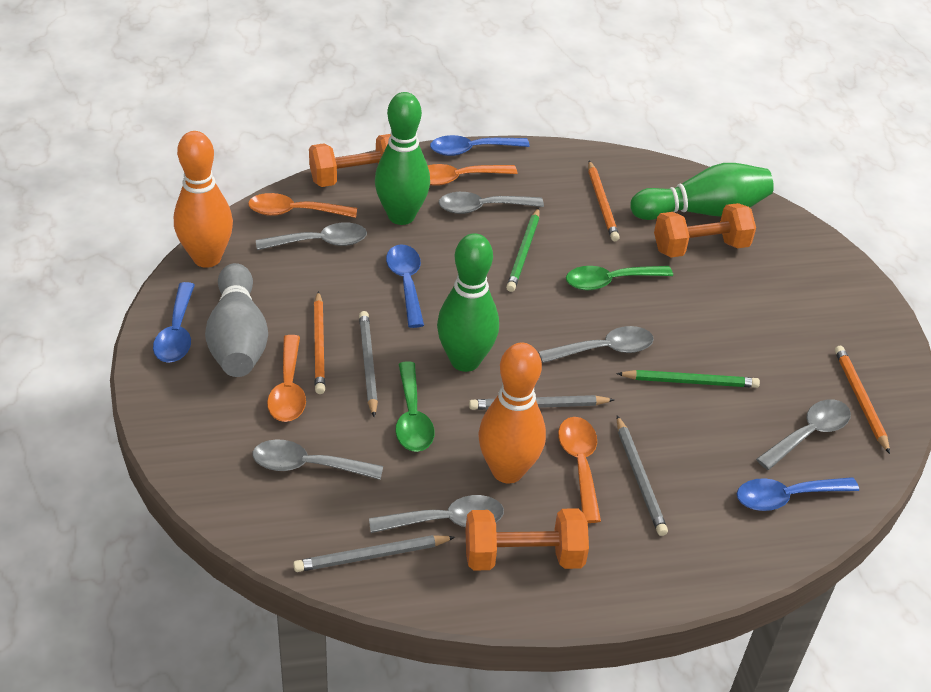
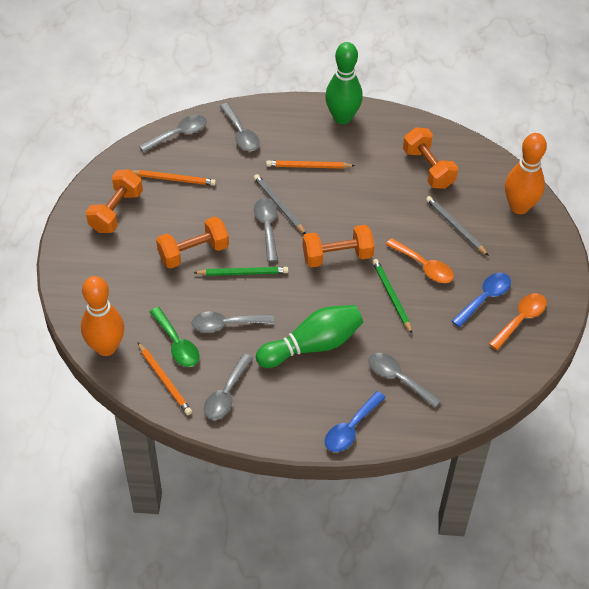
blue spoon: 4 -> 2
green bowling pin: 3 -> 2
green spoon: 2 -> 1
grey bowling pin: 1 -> 0
grey pencil: 4 -> 2
orange dumbbell: 3 -> 4
orange spoon: 4 -> 2

